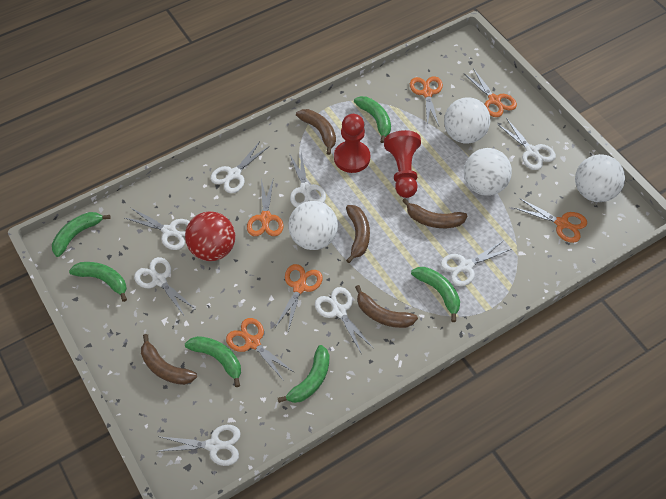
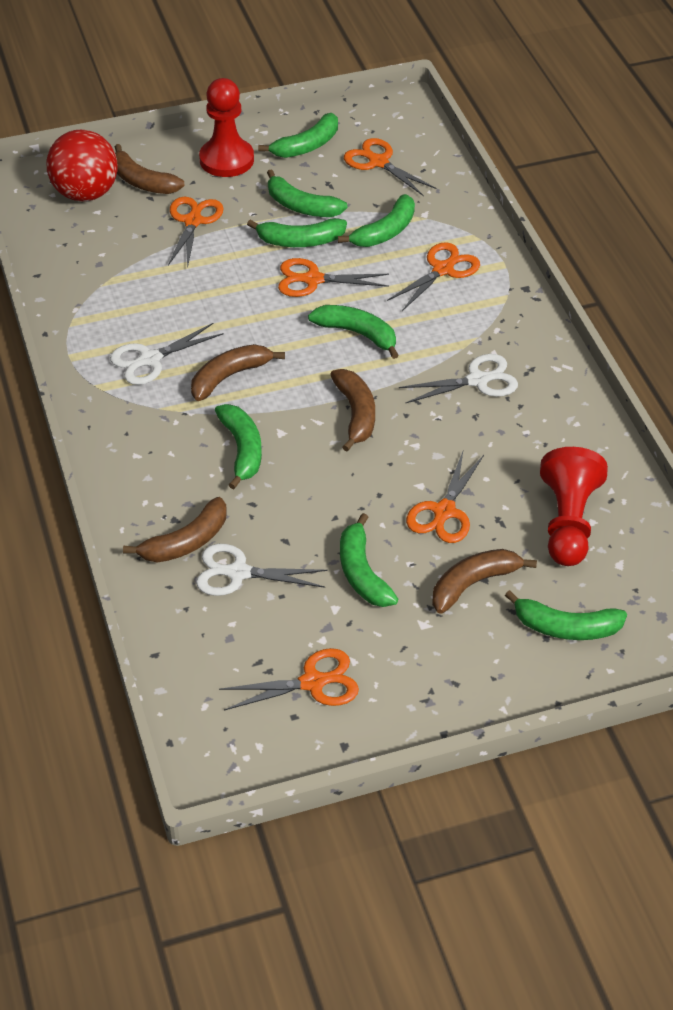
green banana: 6 -> 8
white ball: 4 -> 0
white scissors: 8 -> 3

